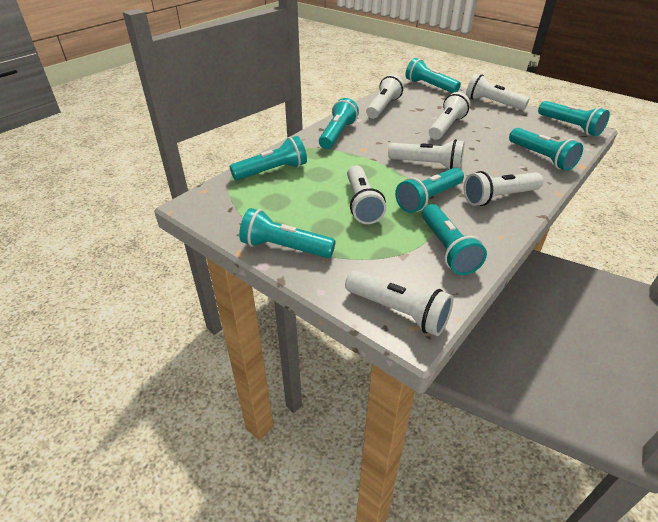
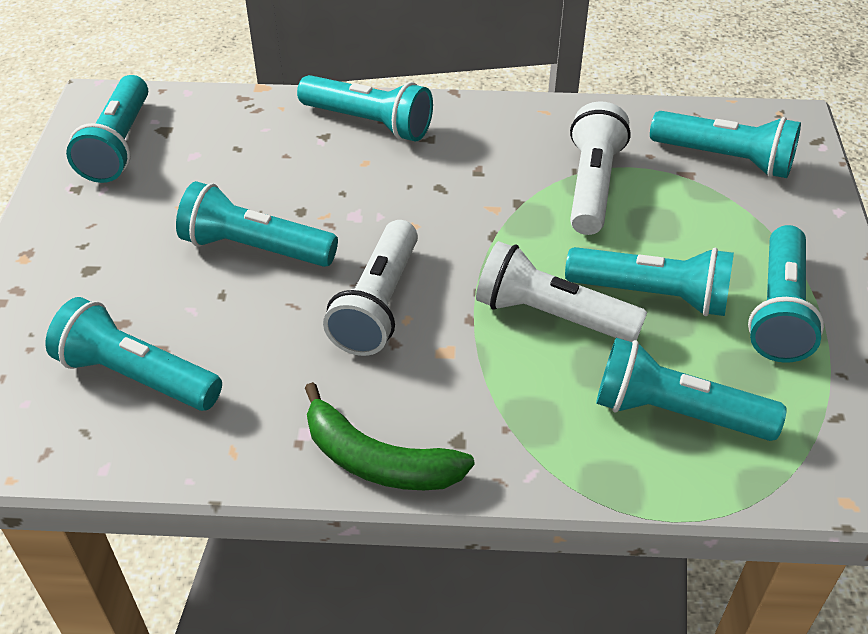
green banana: 0 -> 1
white flashlight: 7 -> 3

